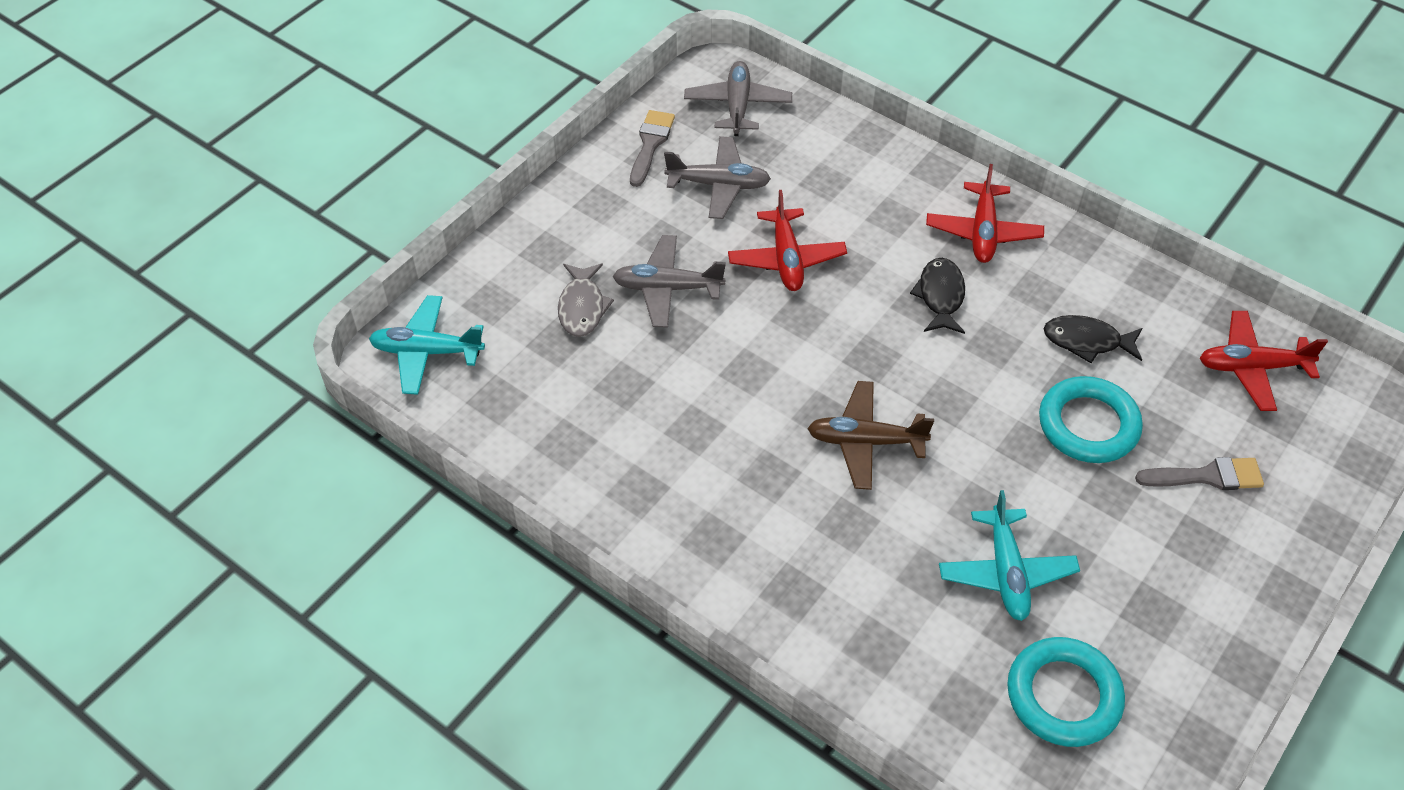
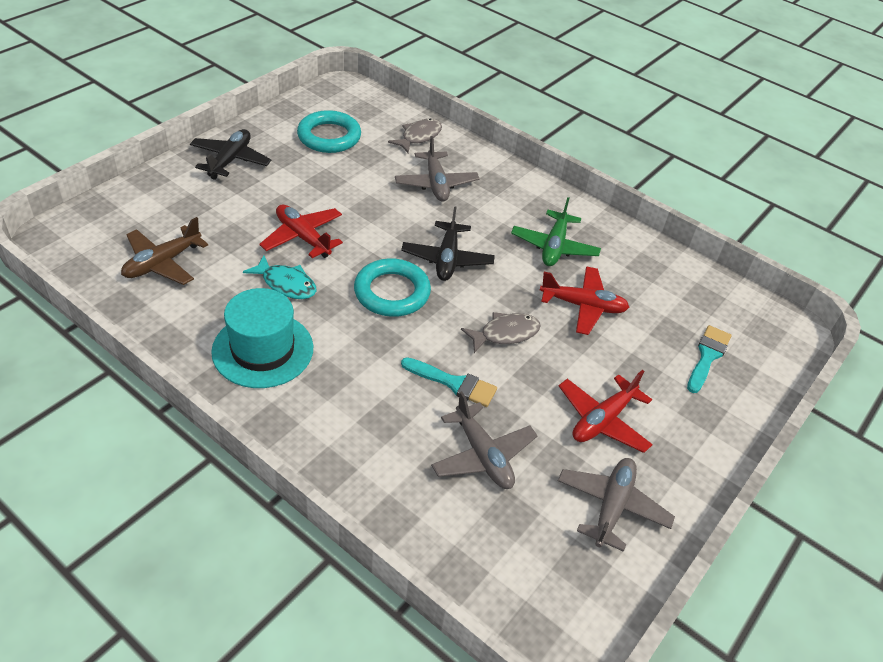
black fish: 2 -> 0
black plane: 0 -> 2
green plane: 0 -> 1
grey brush: 2 -> 0
grey fish: 1 -> 2
turquoise brush: 0 -> 2
turquoise fish: 0 -> 1
turquoise hat: 0 -> 1
turquoise plane: 2 -> 0

